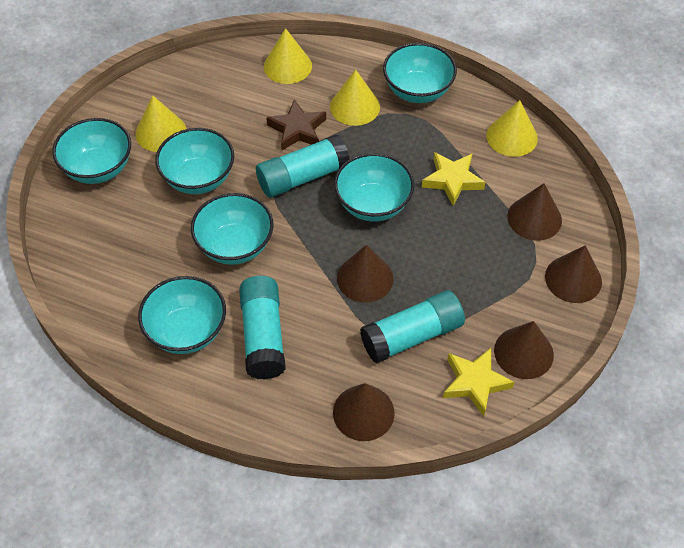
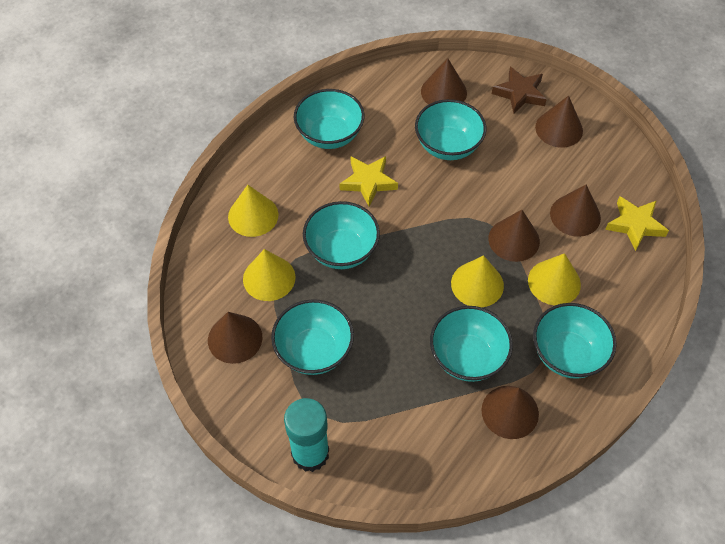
brown cone: 5 -> 6
turquoise glue stick: 3 -> 1

